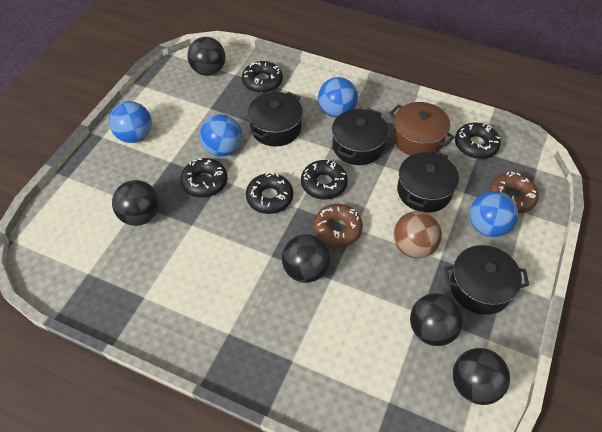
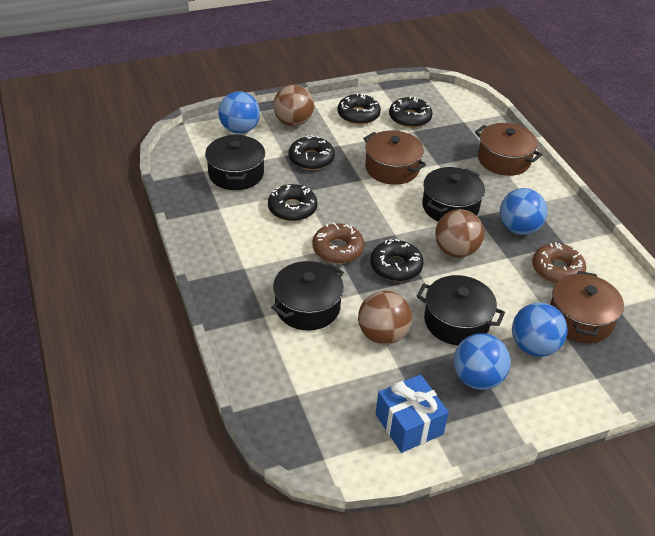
black ball: 5 -> 0
blue gift: 0 -> 1
brown ball: 1 -> 3
brown pot: 1 -> 3

